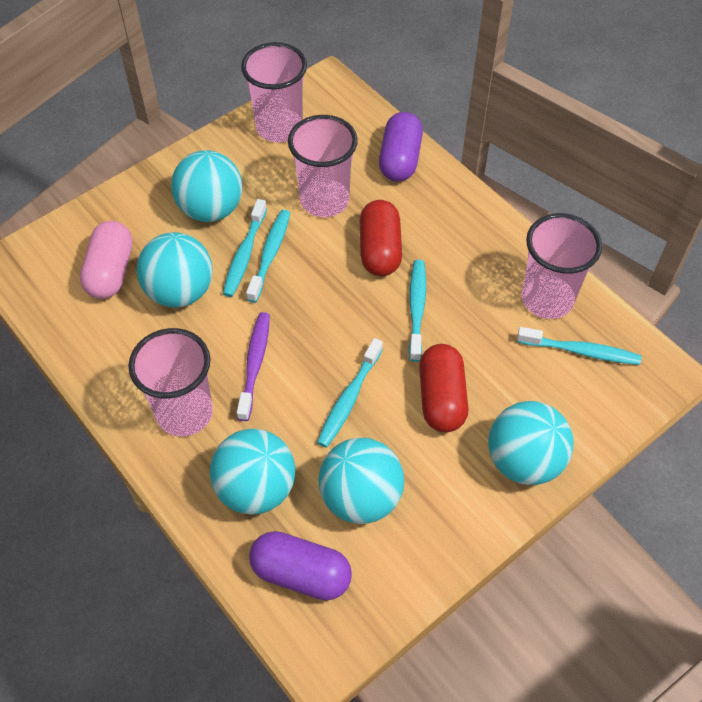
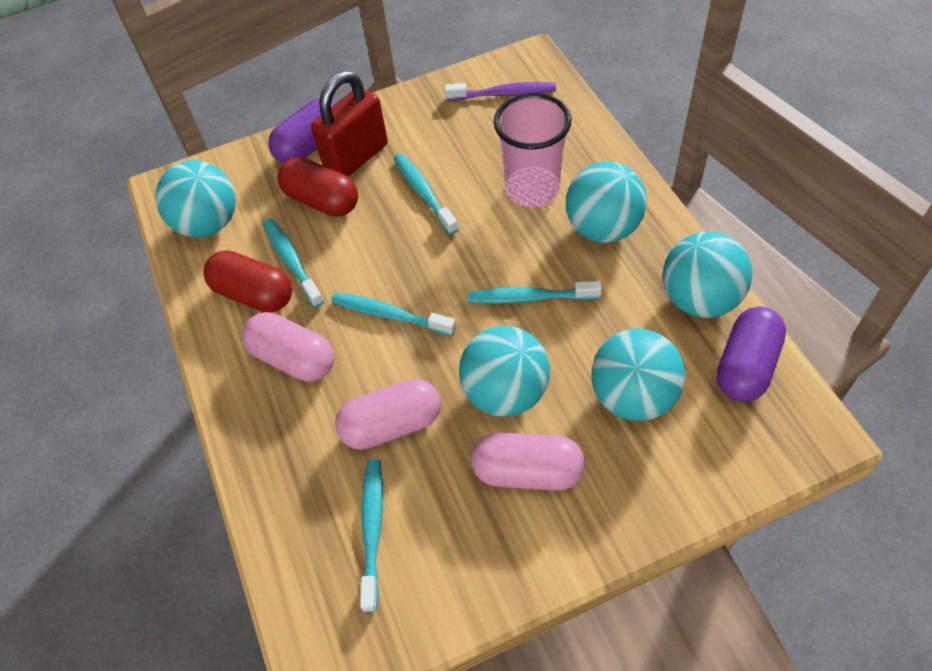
pink capsule: 1 -> 3
pink cup: 4 -> 1
red padlock: 0 -> 1

